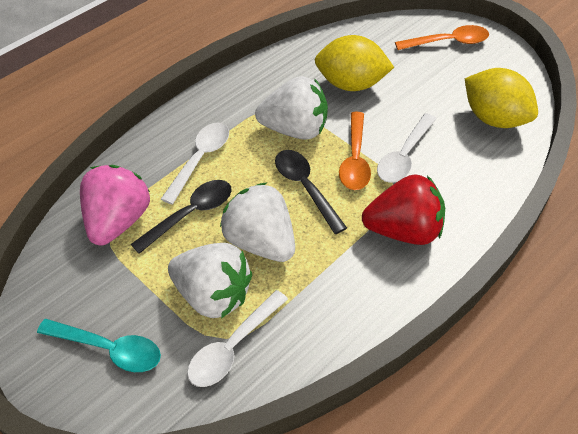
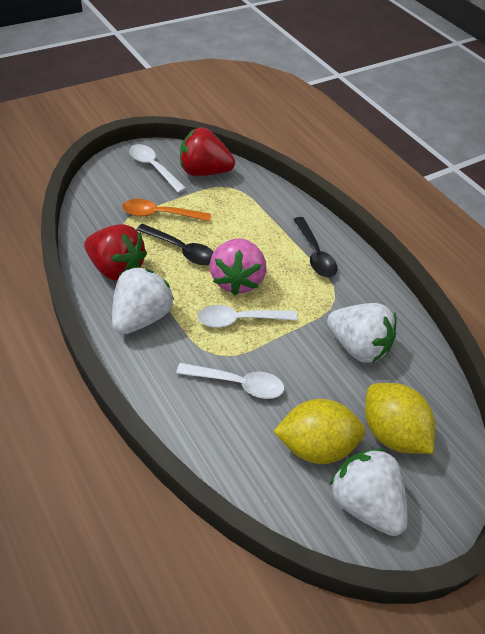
orange spoon: 2 -> 1
red strawberry: 1 -> 2
turquoise spoon: 1 -> 0

